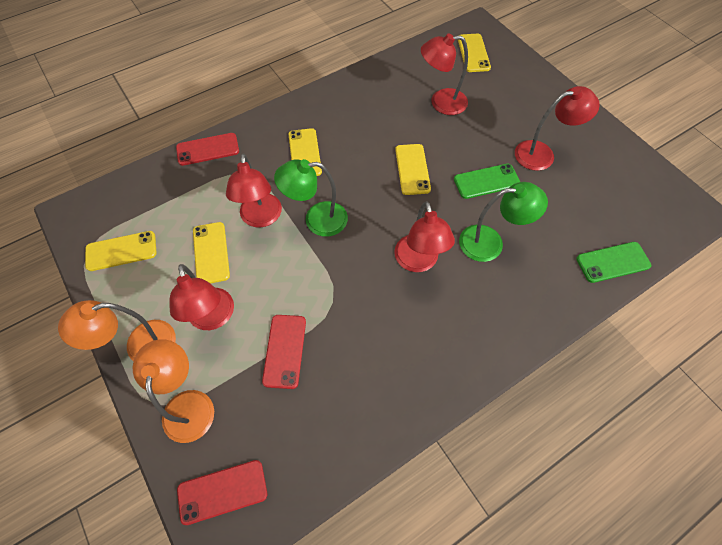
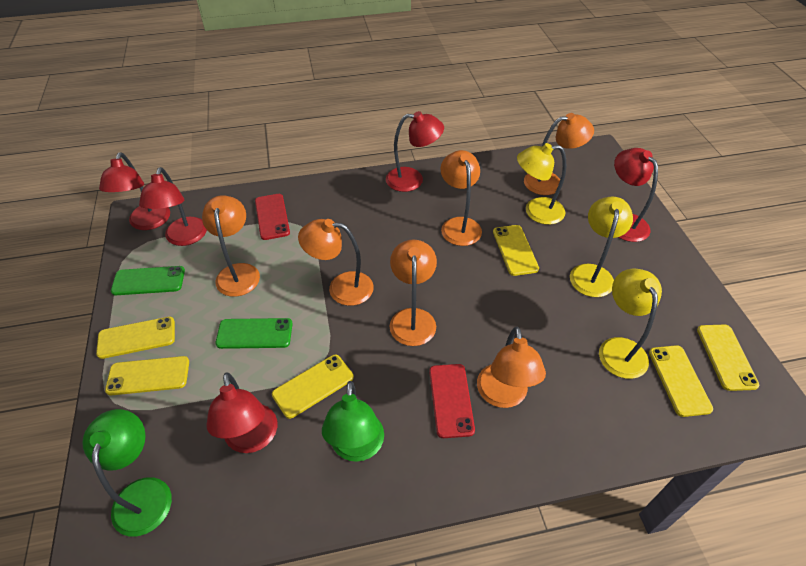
orange lamp: 2 -> 6
red phone: 3 -> 2
yellow lamp: 0 -> 3
yellow phone: 5 -> 6

